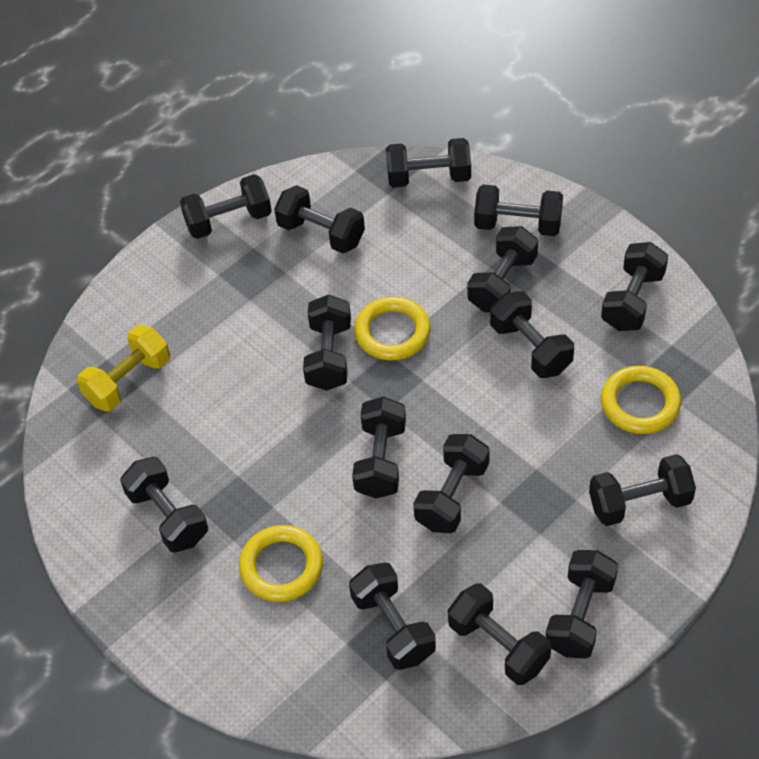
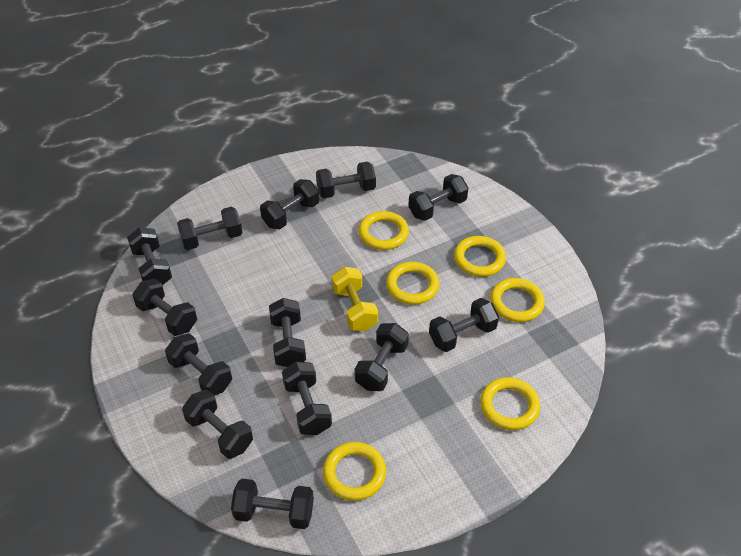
black dumbbell: 15 -> 13
yellow ring: 3 -> 6

